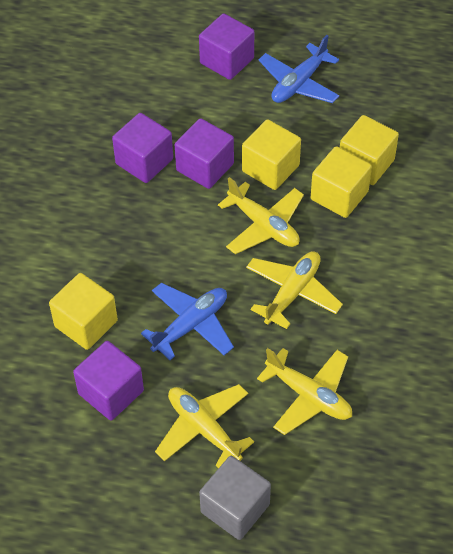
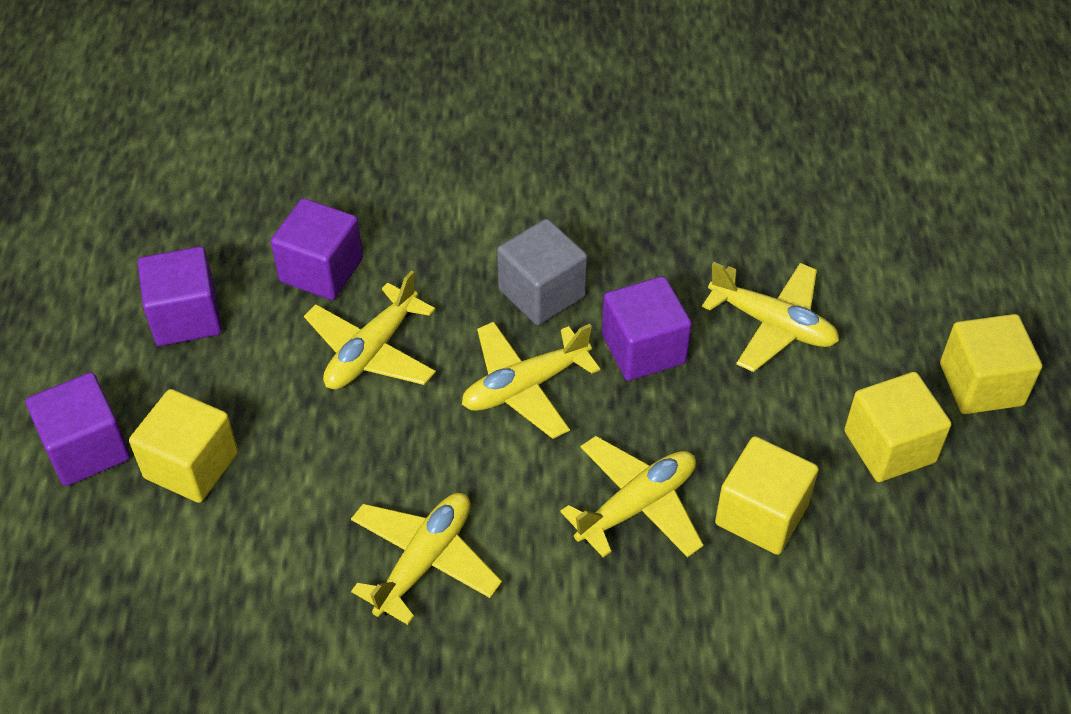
blue plane: 2 -> 0
yellow plane: 4 -> 5

